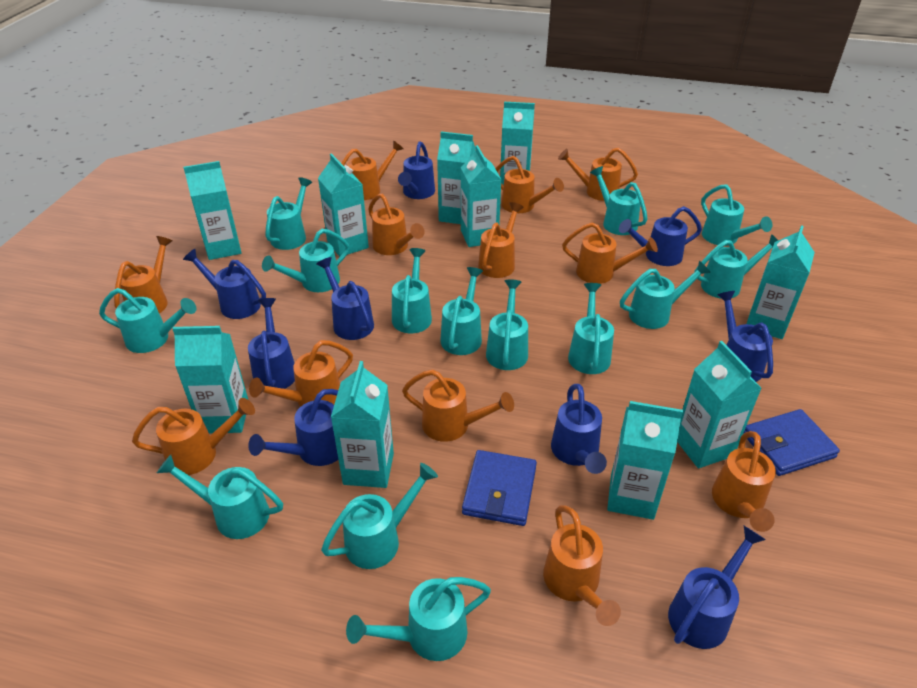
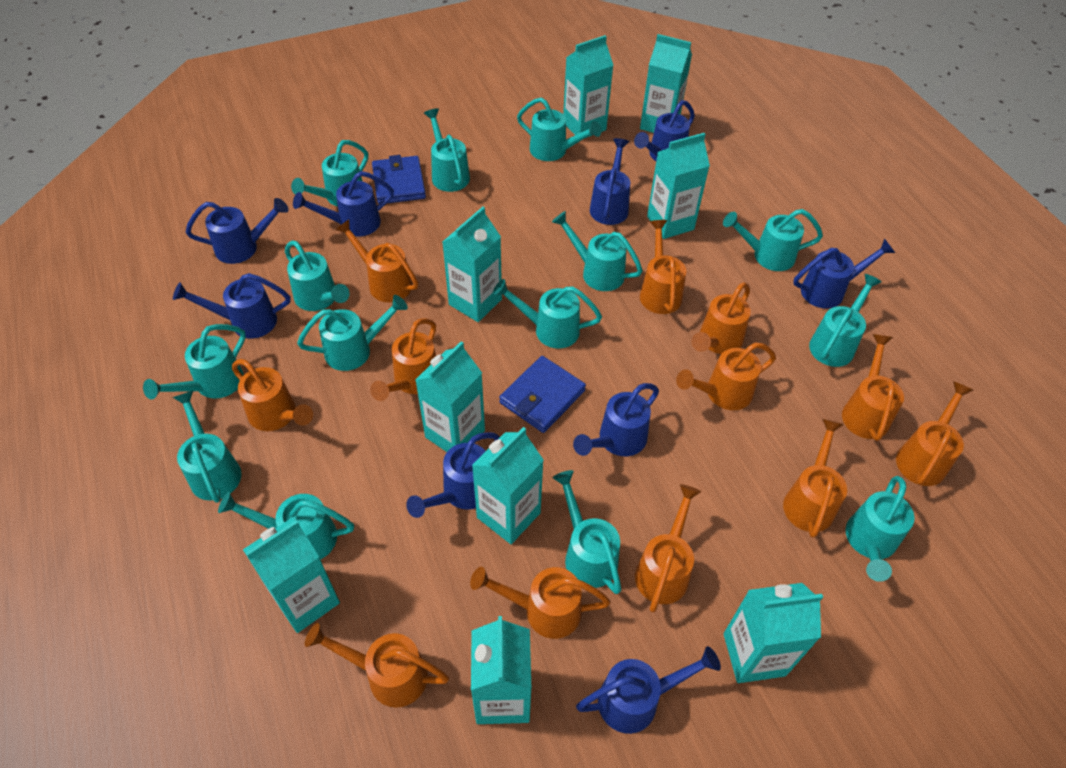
turquoise carton: 10 -> 9

